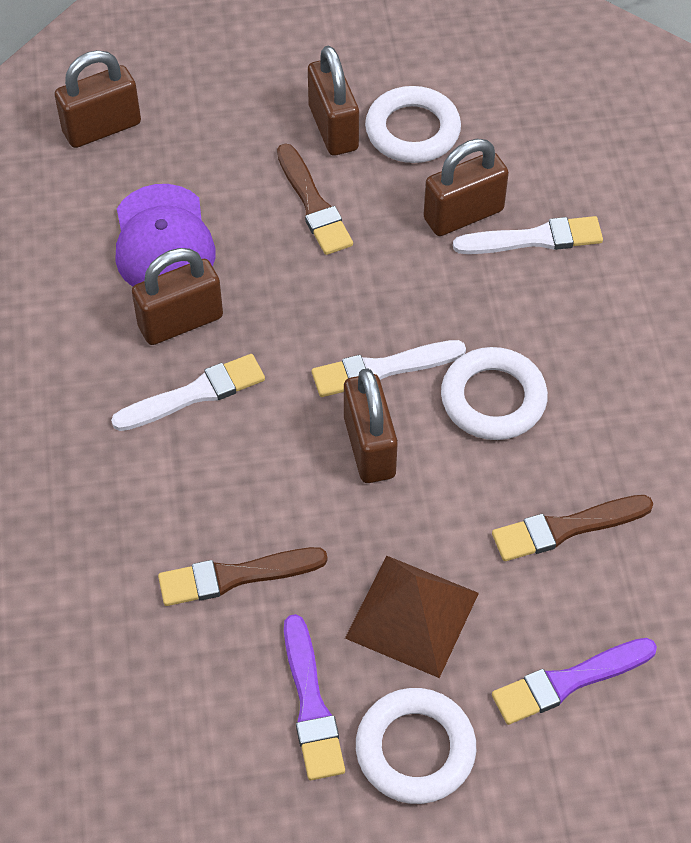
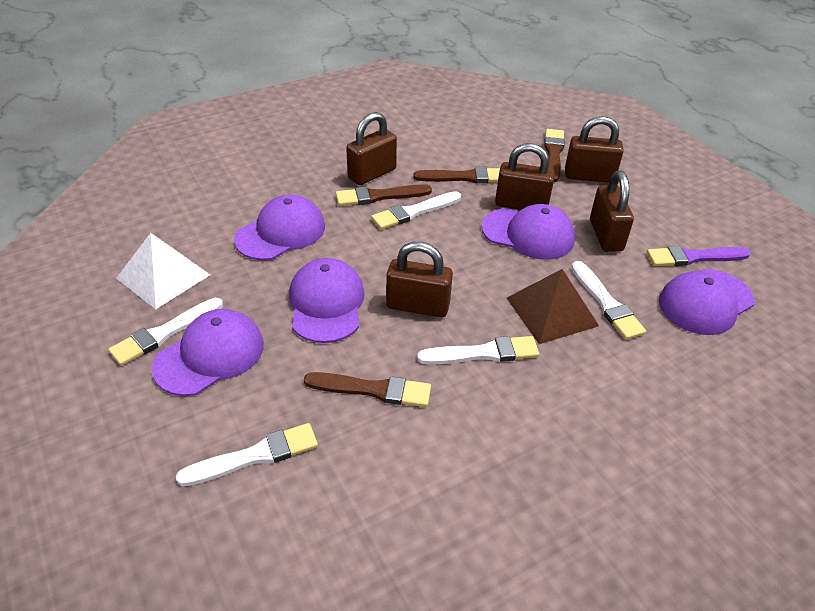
brown brush: 3 -> 4
purple brush: 2 -> 1
purple cap: 1 -> 5
white brush: 3 -> 5
white pyramid: 0 -> 1
white ring: 3 -> 0

